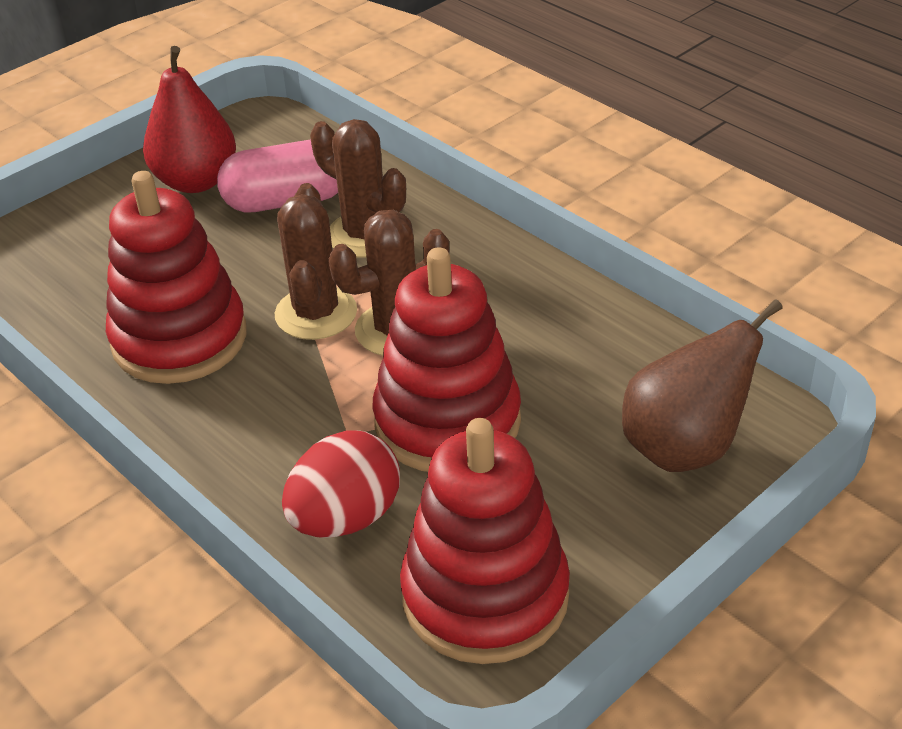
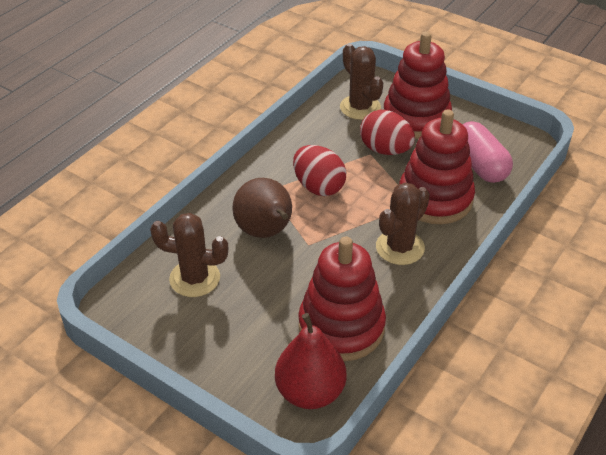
red egg: 1 -> 2

